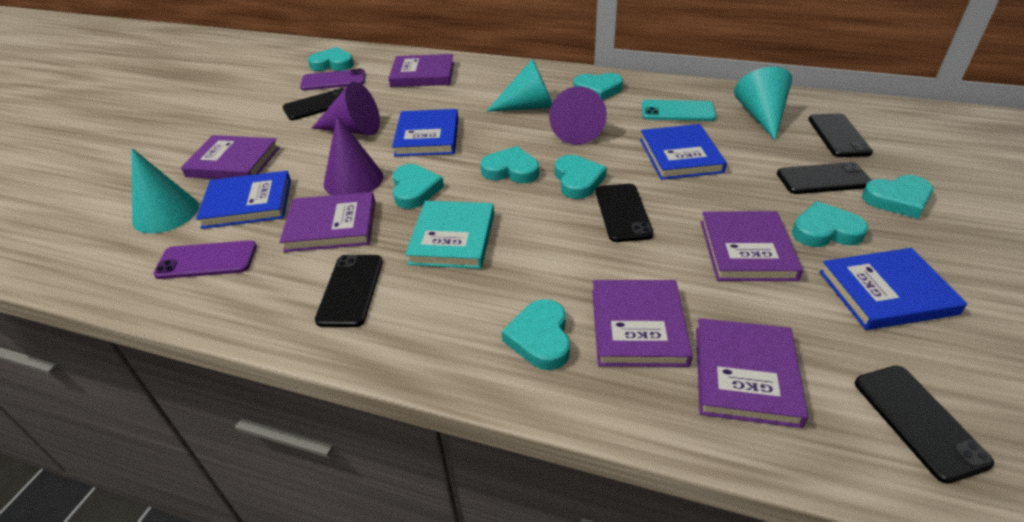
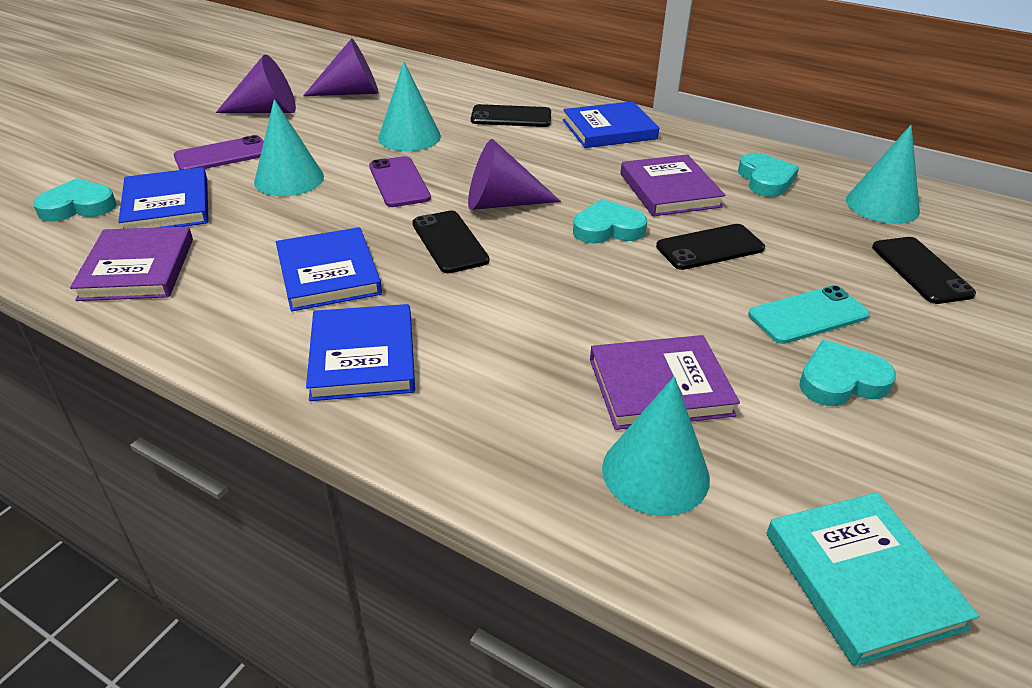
black phone: 6 -> 4
purple book: 6 -> 3
turquoise cone: 3 -> 4
turquoise heart: 8 -> 4

